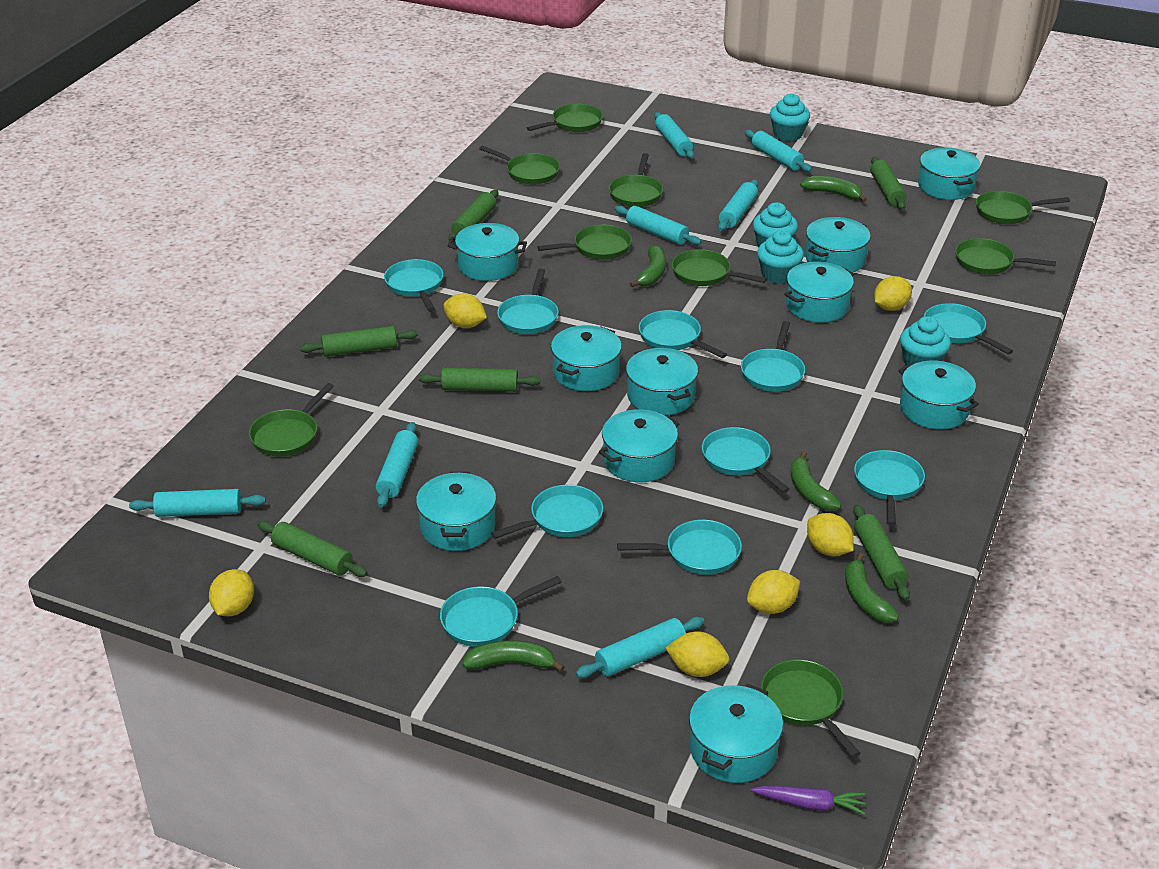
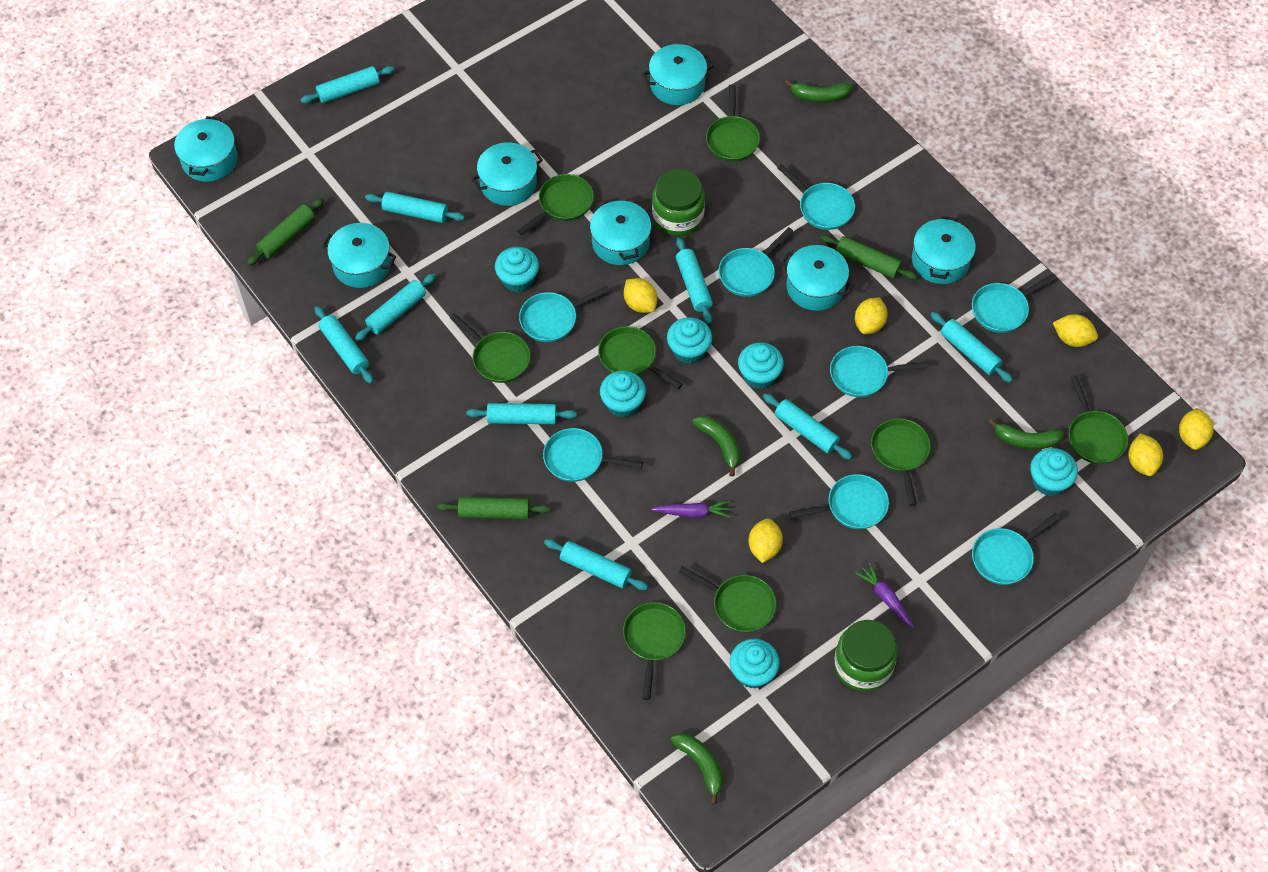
green banana: 5 -> 4
green jar: 0 -> 2
green pan: 9 -> 8
green rolling pin: 6 -> 3
purple carrot: 1 -> 2
turquoise cupcake: 4 -> 6
turquoise pan: 10 -> 8
turquoise pot: 10 -> 7
turquoise rolling pin: 7 -> 9

